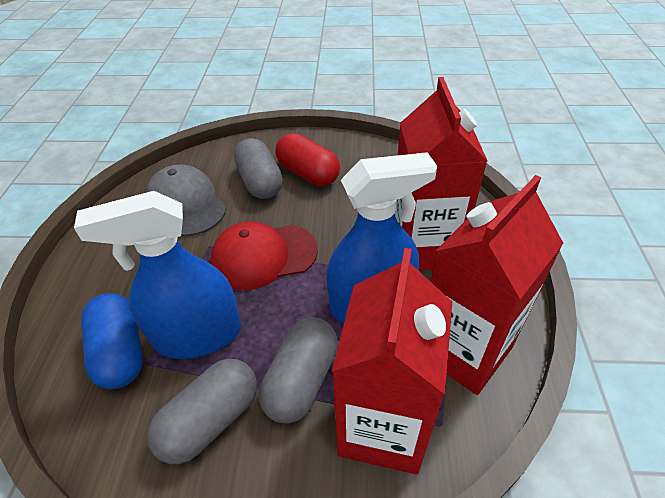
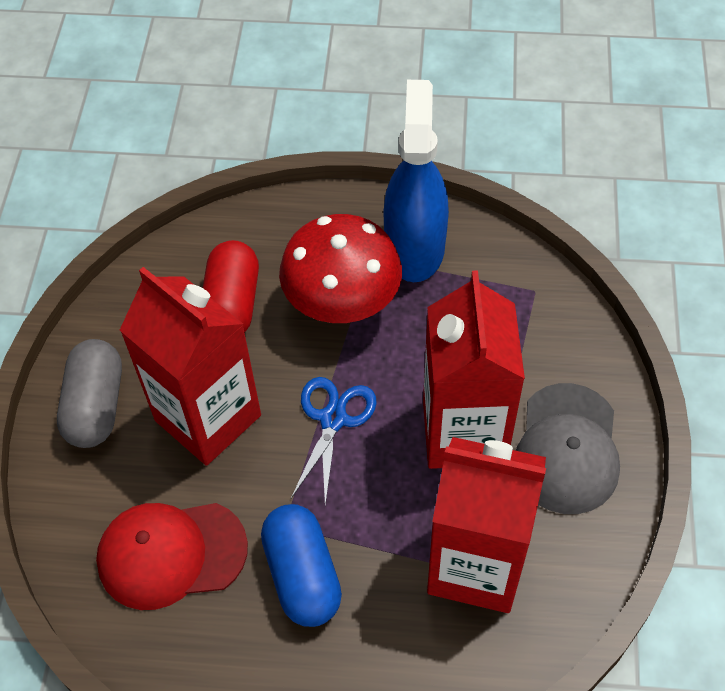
blue scissors: 0 -> 1
blue spray bottle: 2 -> 1
grey capsule: 3 -> 1
red mushroom: 0 -> 1

